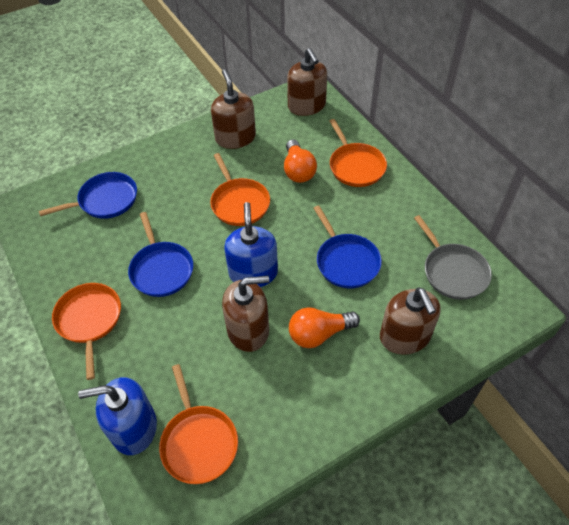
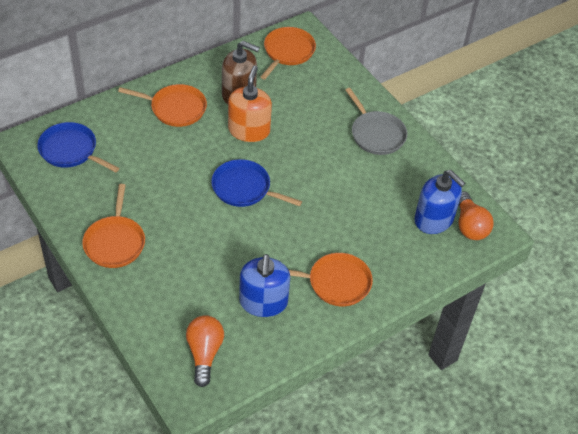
blue pan: 3 -> 2
brown soap dispenser: 4 -> 1
orange soap dispenser: 0 -> 1

